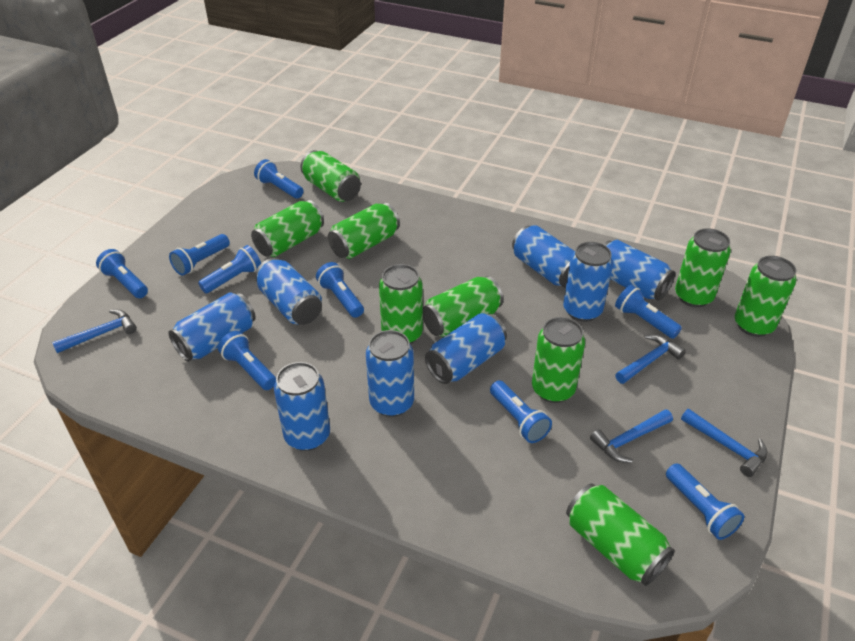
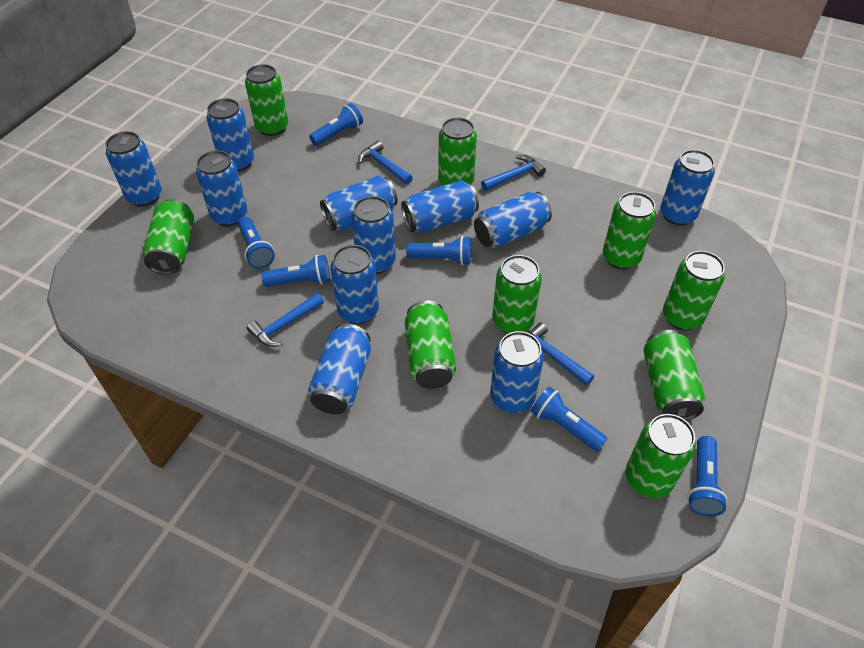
blue can: 8 -> 11
blue flashlight: 9 -> 6

